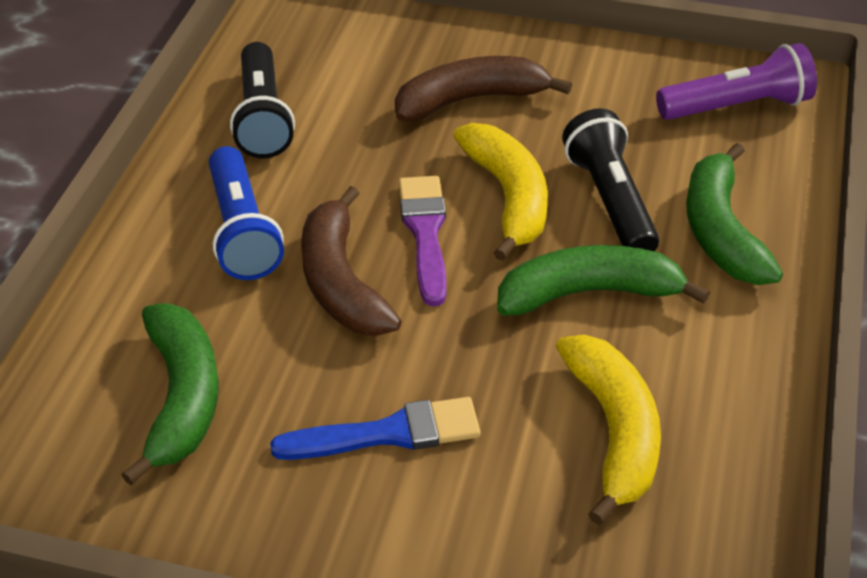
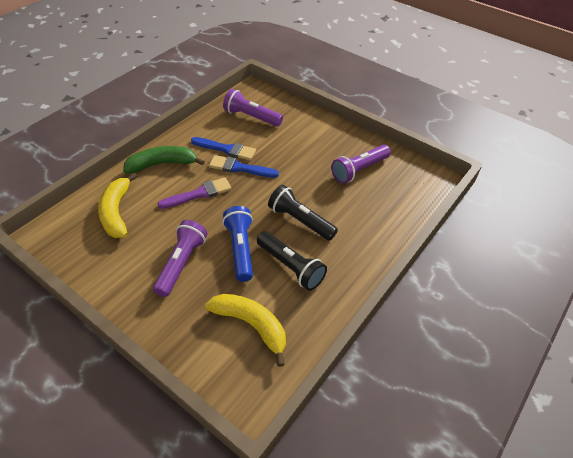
blue brush: 1 -> 2
brown banana: 2 -> 0
green banana: 3 -> 1
purple flashlight: 1 -> 3

